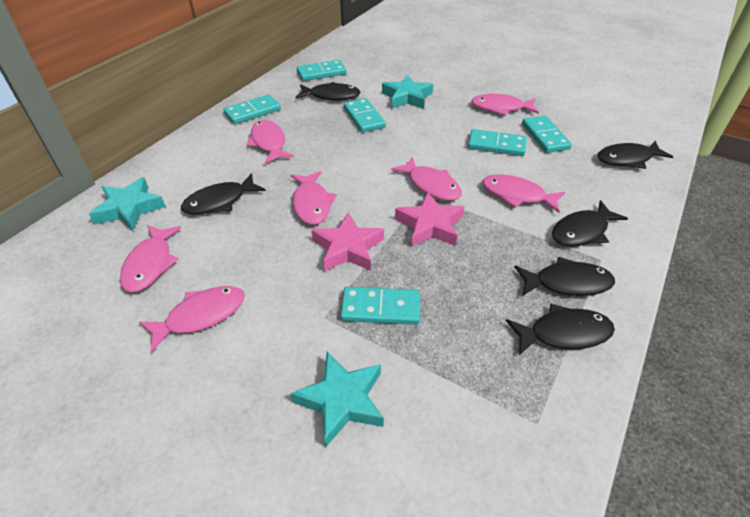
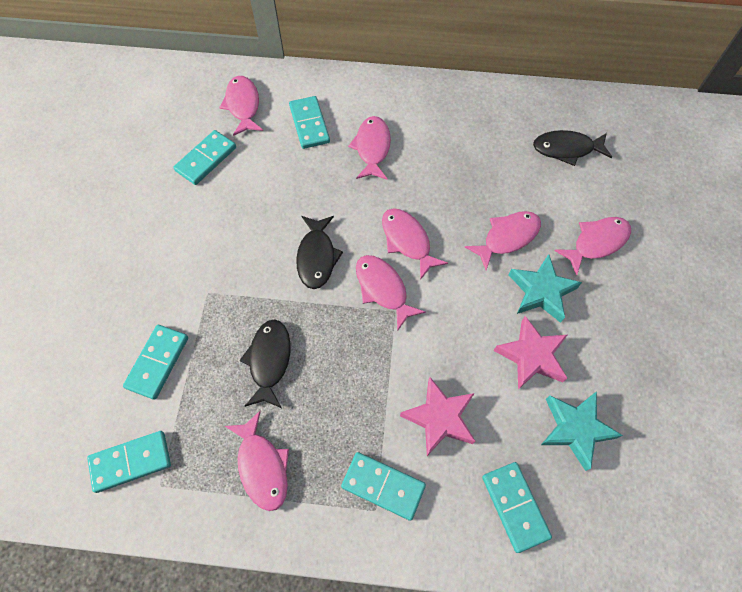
black fish: 6 -> 3
turquoise star: 3 -> 2

